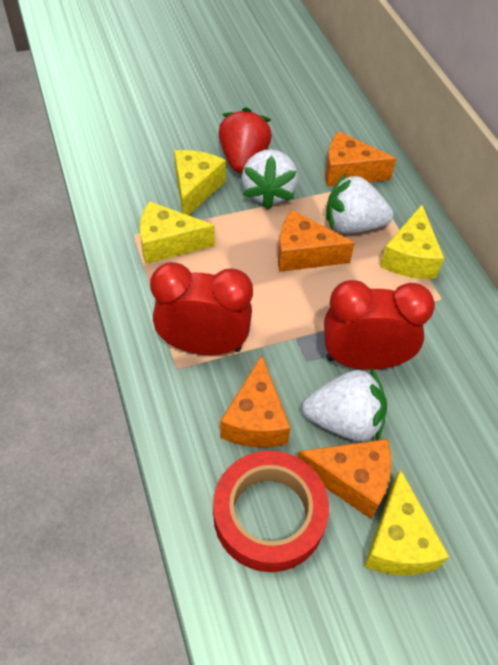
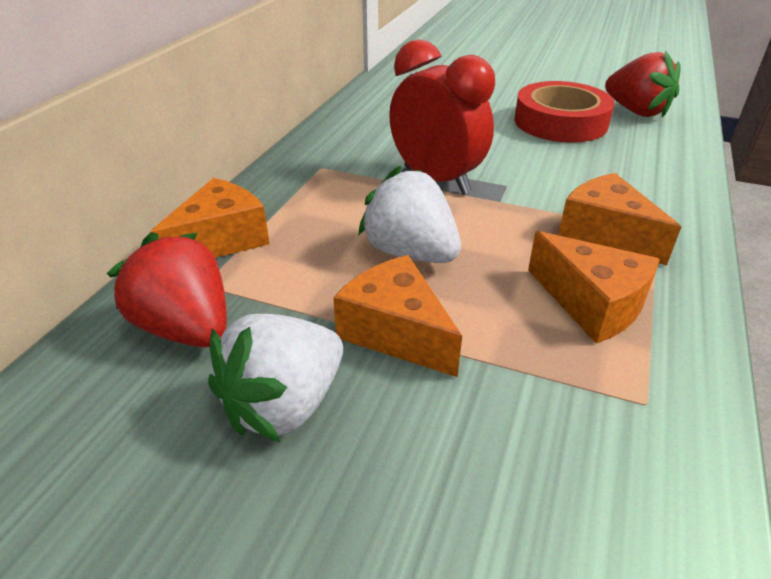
red clock: 2 -> 1
red strawberry: 1 -> 2
white strawberry: 3 -> 2
yellow cheese: 4 -> 0

